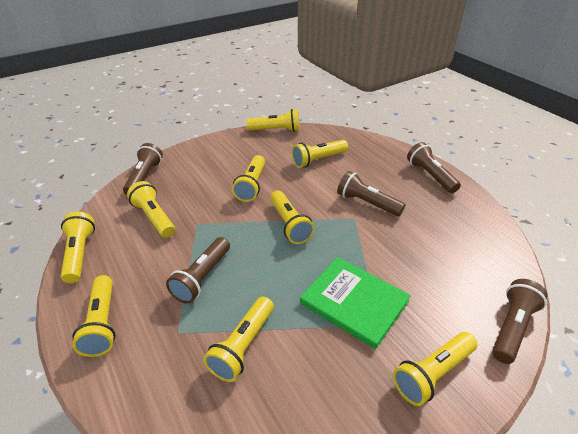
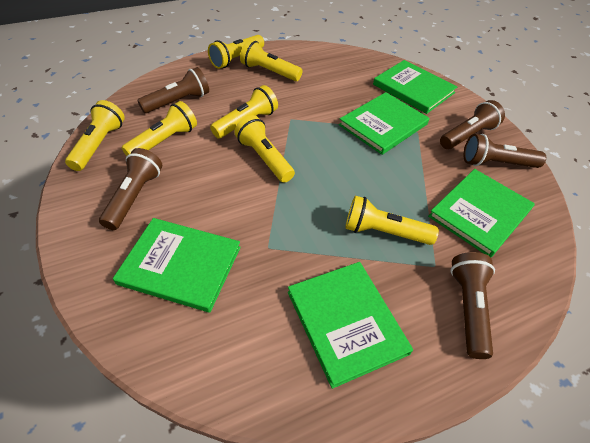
green book: 1 -> 5
yellow flashlight: 9 -> 7

